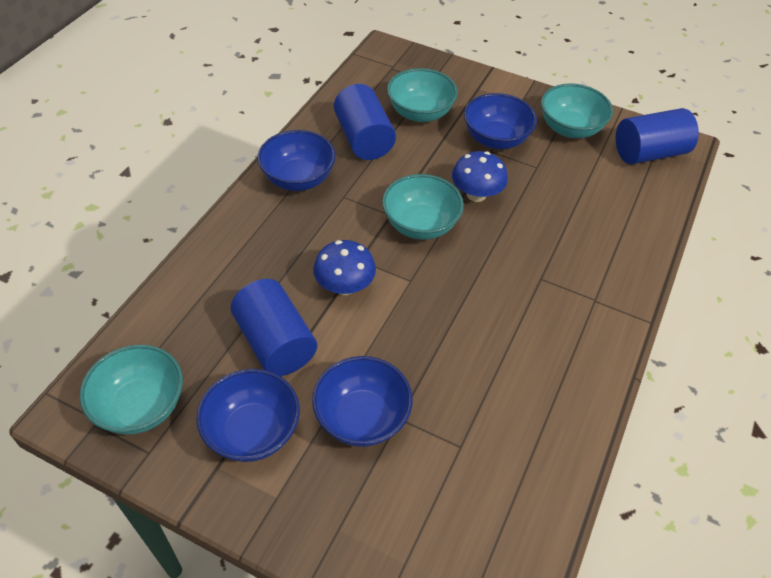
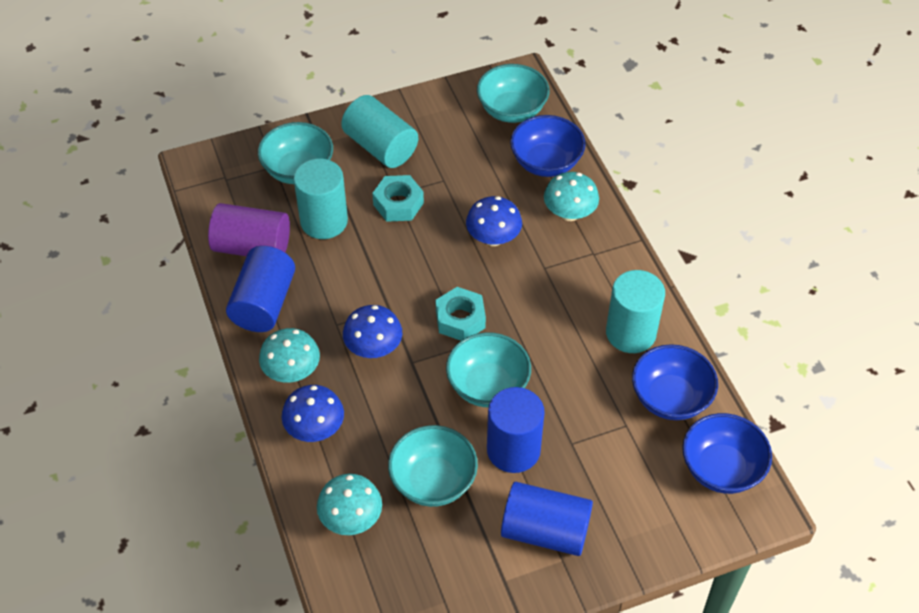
blue bowl: 4 -> 3
blue mushroom: 2 -> 3
purple cylinder: 0 -> 1
turquoise cylinder: 0 -> 3
turquoise mushroom: 0 -> 3
turquoise nut: 0 -> 2

